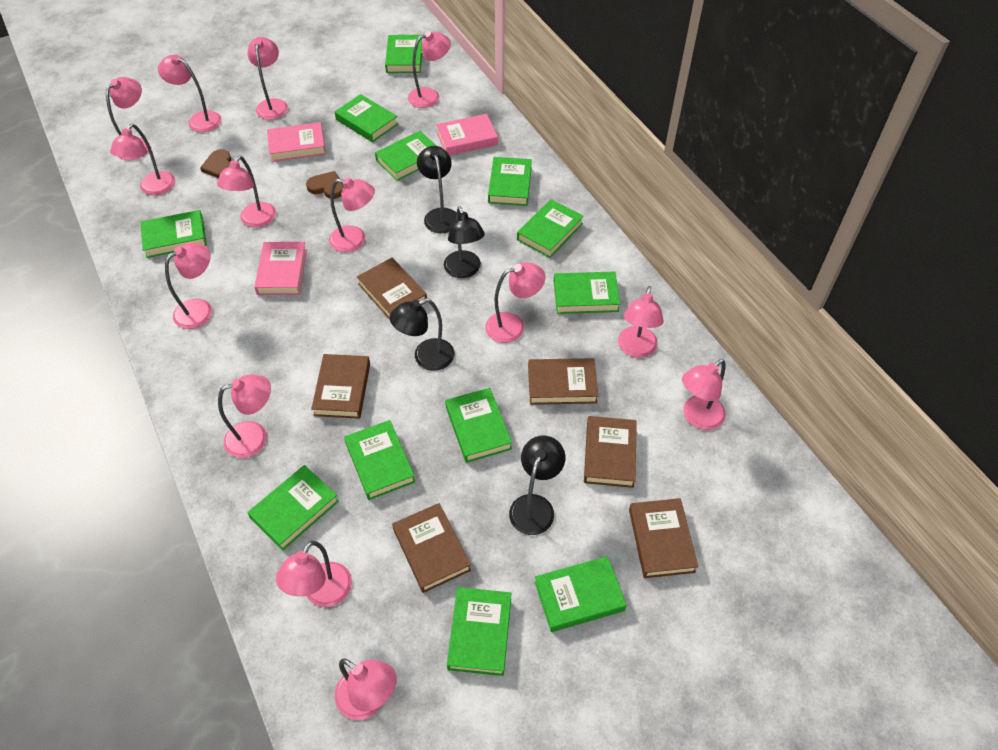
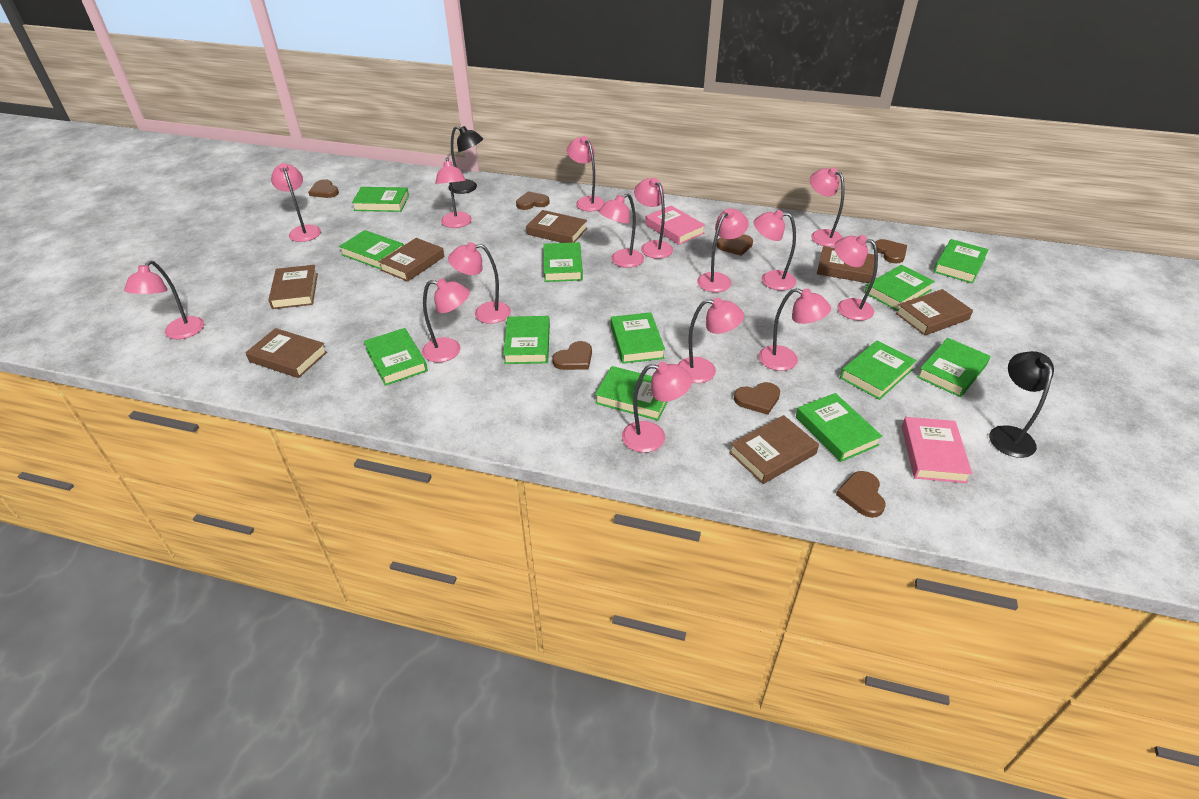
black lamp: 4 -> 2
brown book: 6 -> 7
brown heart: 2 -> 7
pink book: 3 -> 2
pink lamp: 14 -> 15

